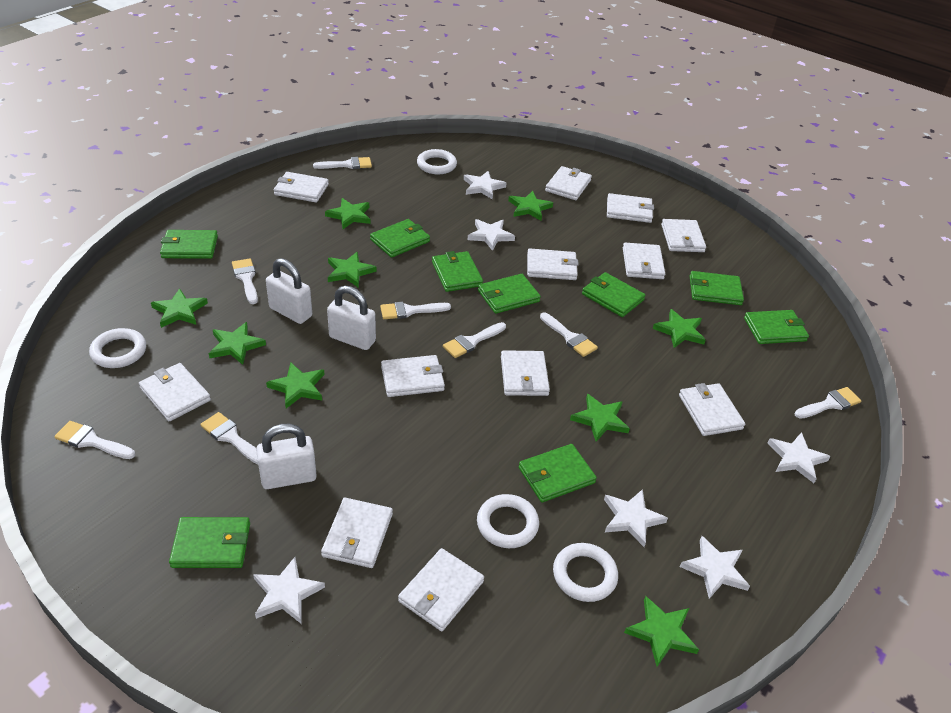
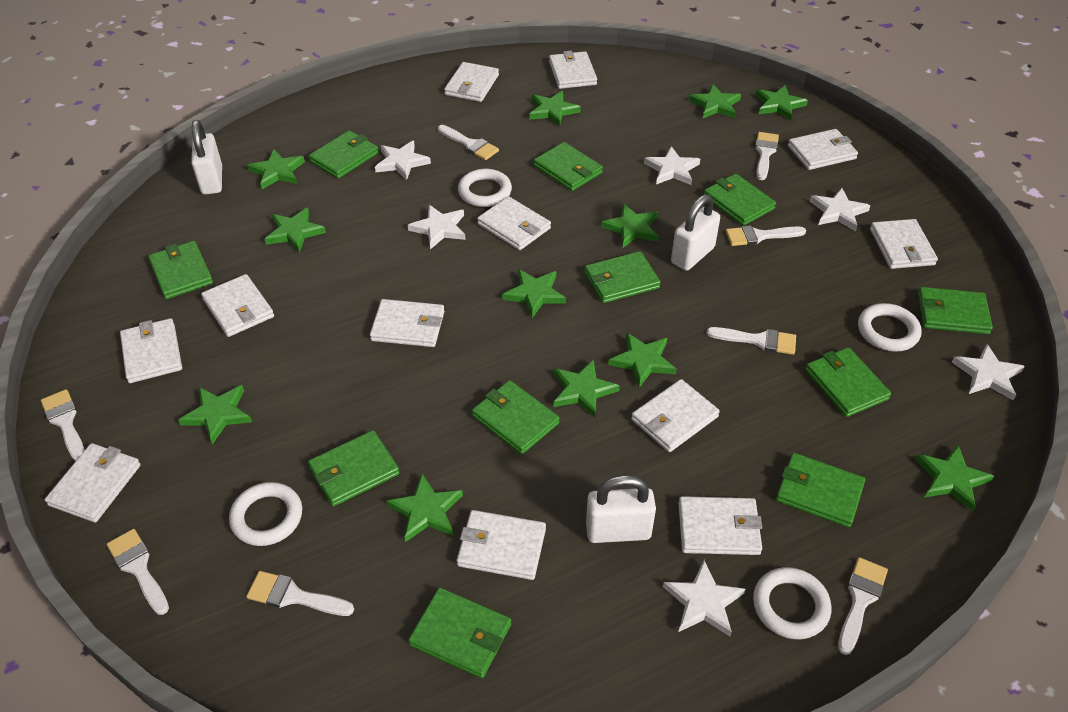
green star: 9 -> 12
green wallet: 9 -> 11

